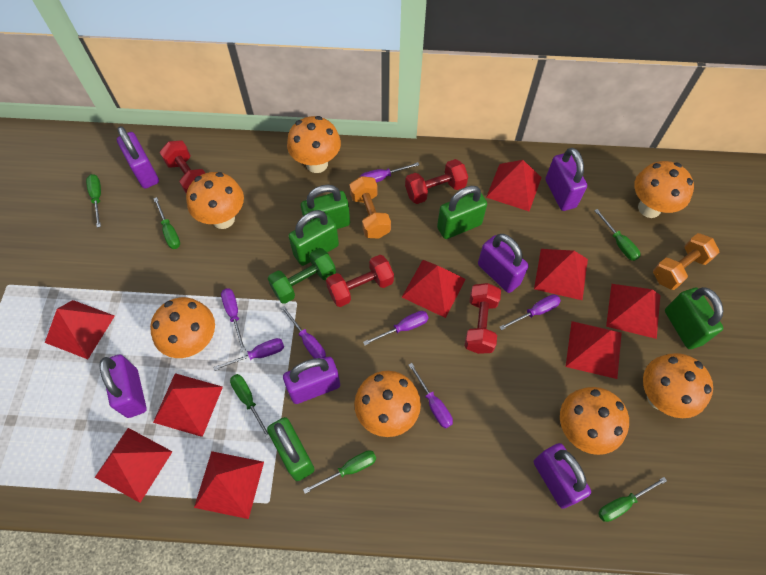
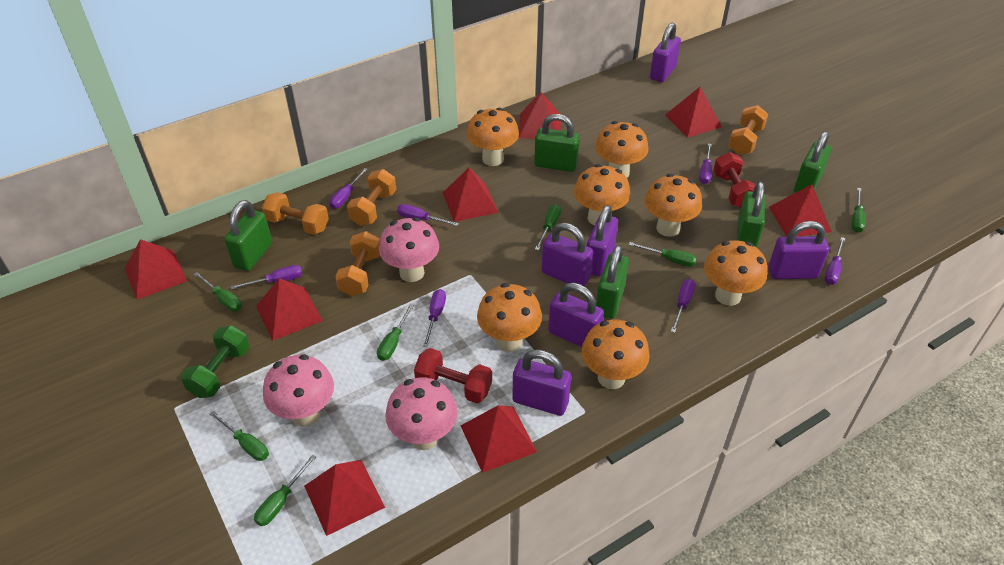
green screwdriver: 6 -> 7
orange dumbbell: 2 -> 4
pink mushroom: 0 -> 3
red dumbbell: 4 -> 2
red pyramid: 9 -> 8

